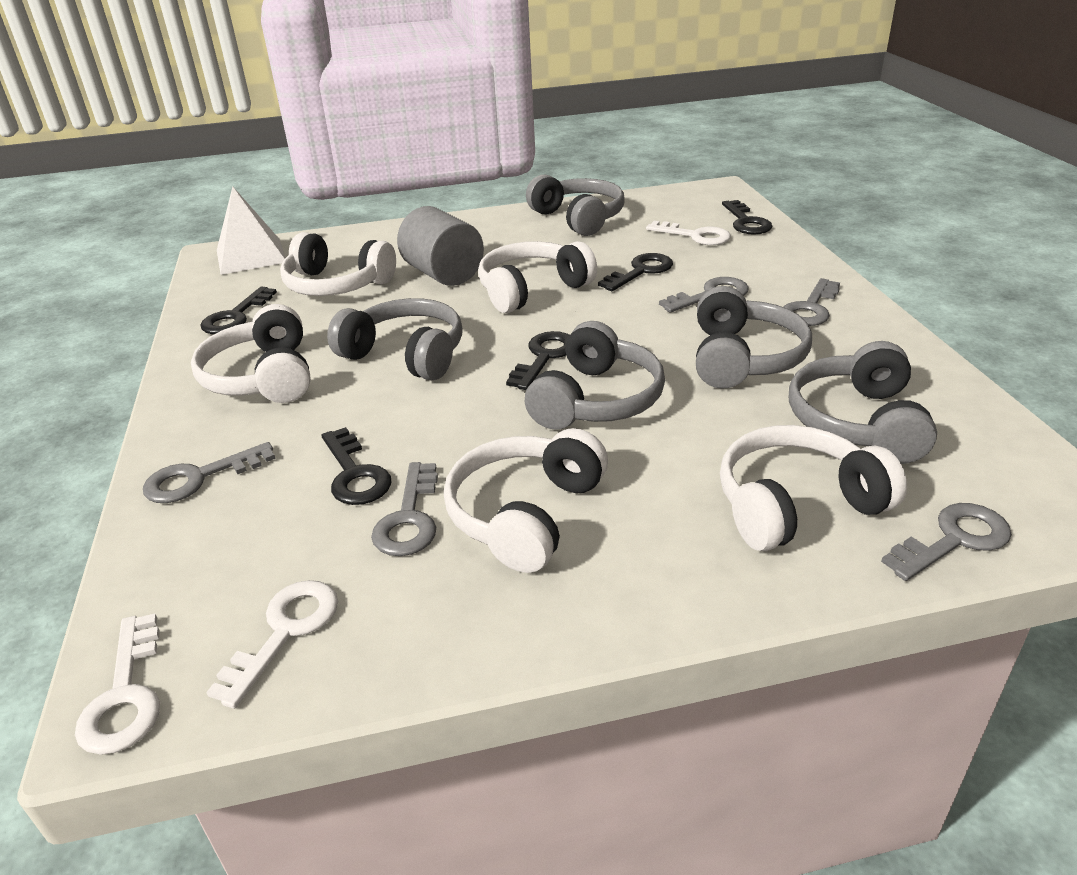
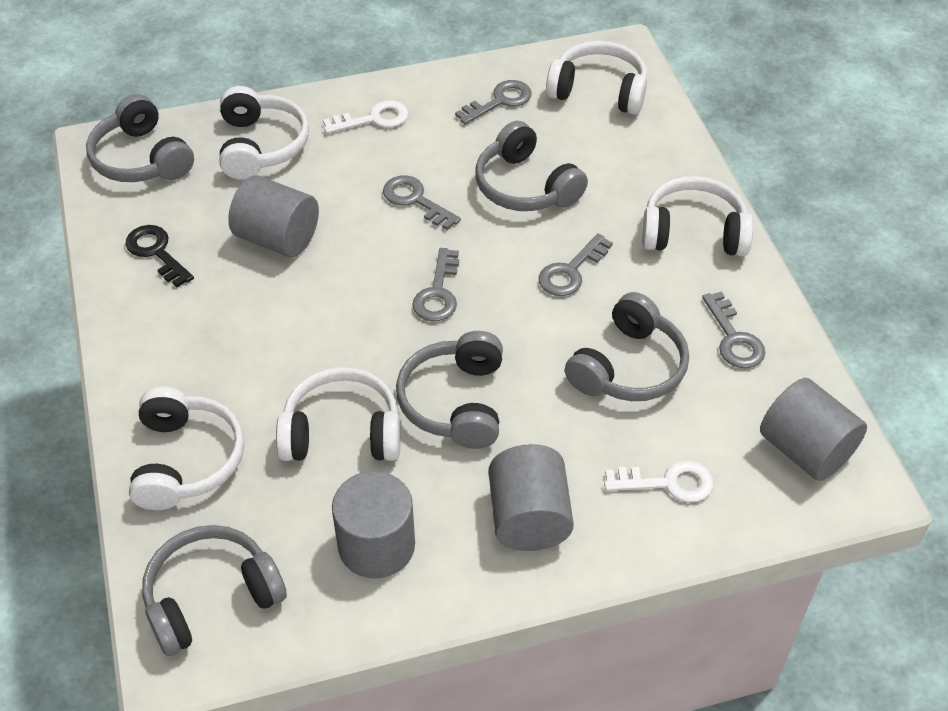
black key: 5 -> 1
grey cylinder: 1 -> 4
white key: 3 -> 2
white pyramid: 1 -> 0

